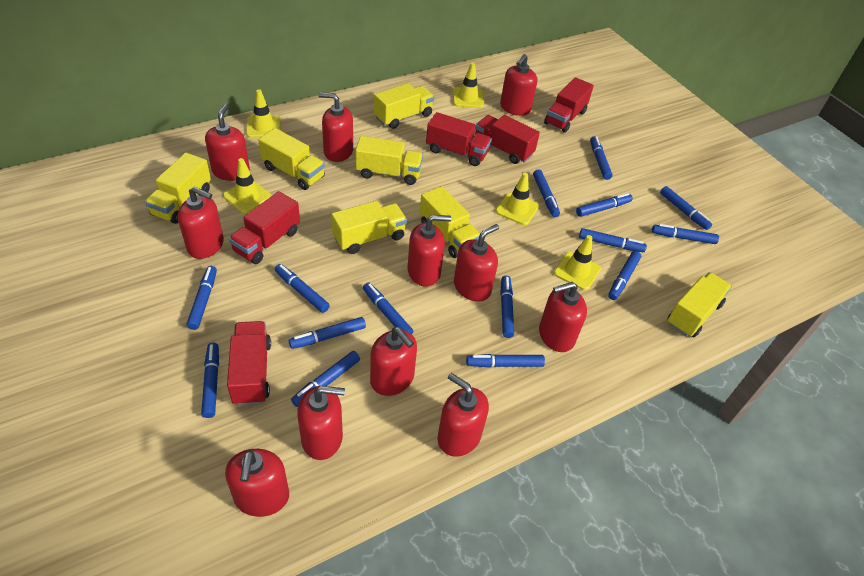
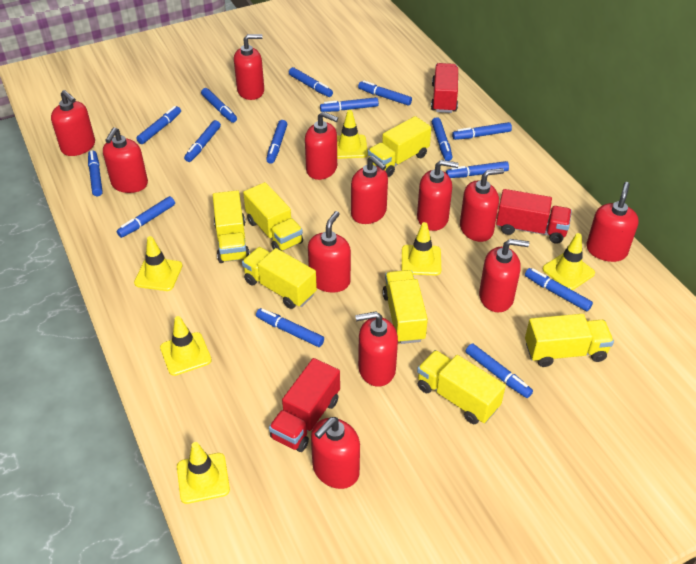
red soap dispenser: 11 -> 12
red truck: 5 -> 3
yellow traffic cone: 5 -> 6

